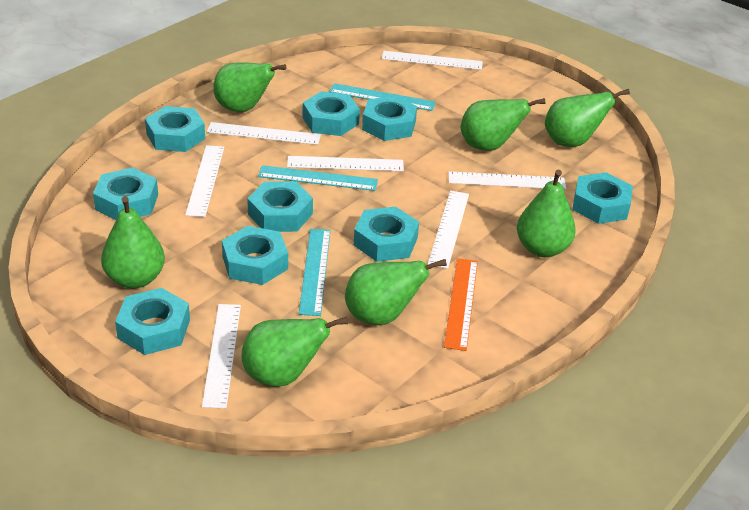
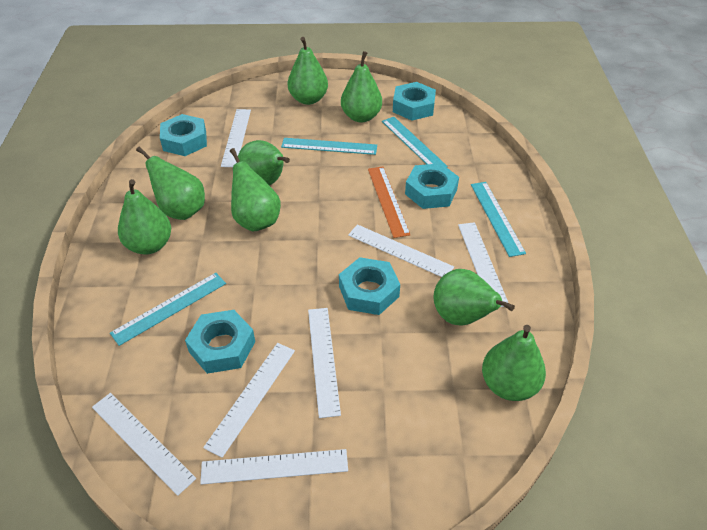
green pear: 7 -> 8
turquoise nut: 9 -> 5
turquoise ruler: 3 -> 4

